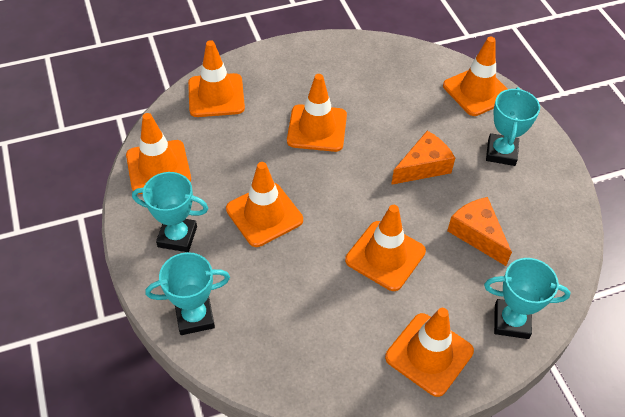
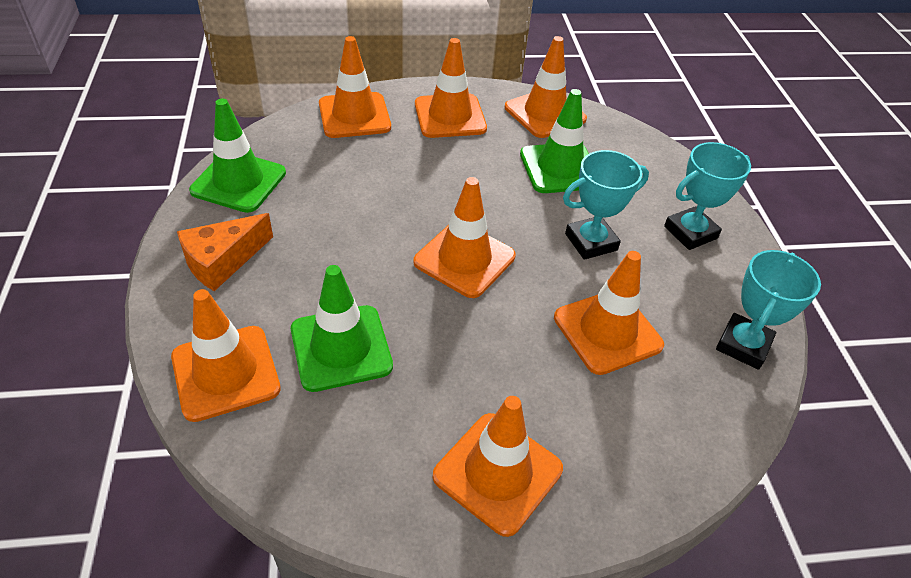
green traffic cone: 0 -> 3
orange cheese: 2 -> 1
turquoise trophy: 4 -> 3

